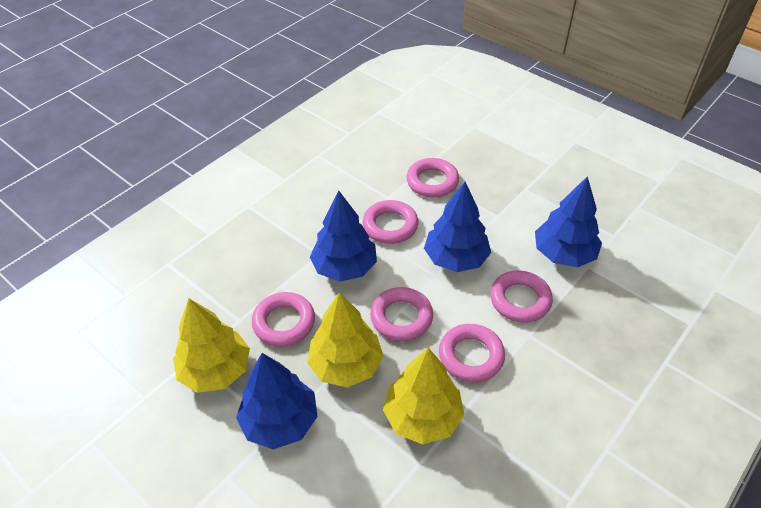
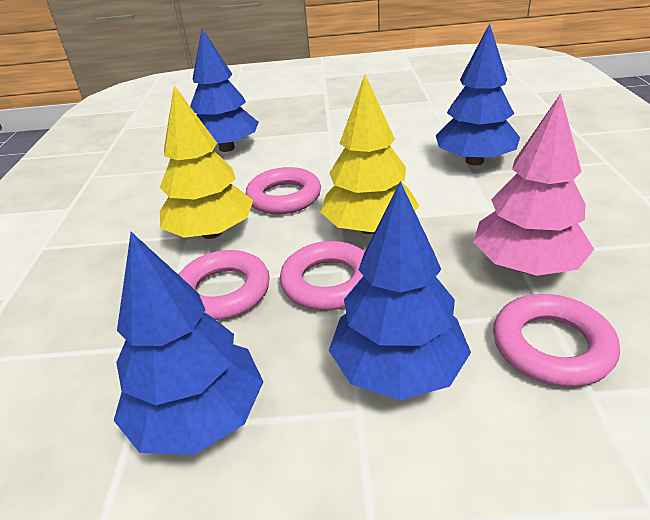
pink ring: 6 -> 4
pink tree: 0 -> 1
yellow tree: 3 -> 2

